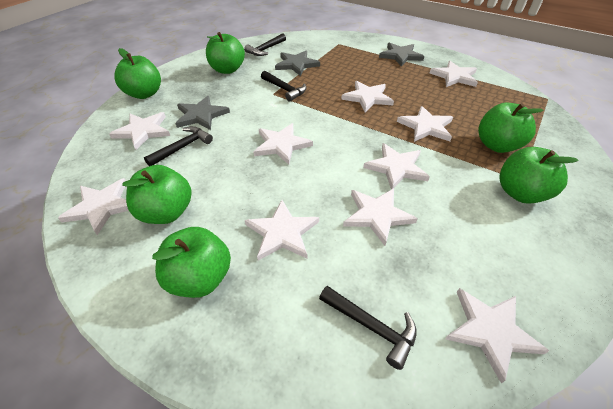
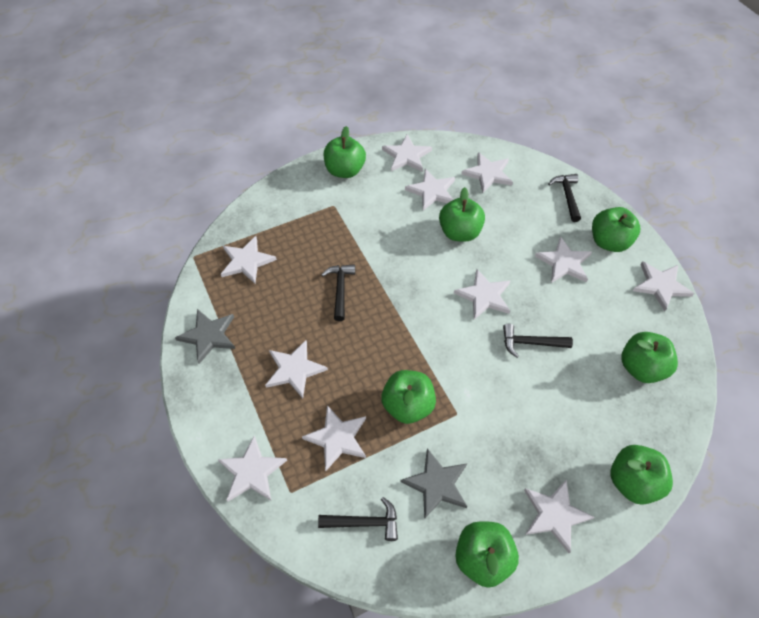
green apple: 6 -> 7
grey star: 3 -> 2
white star: 10 -> 11

